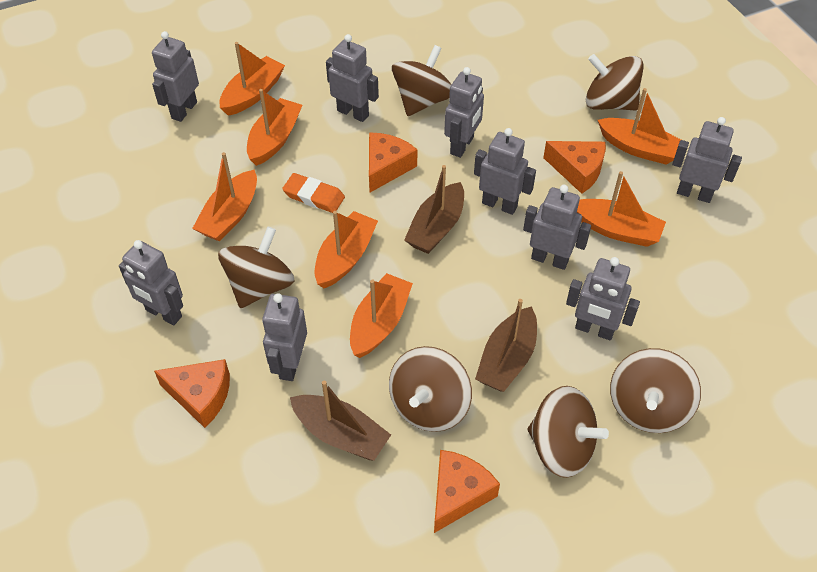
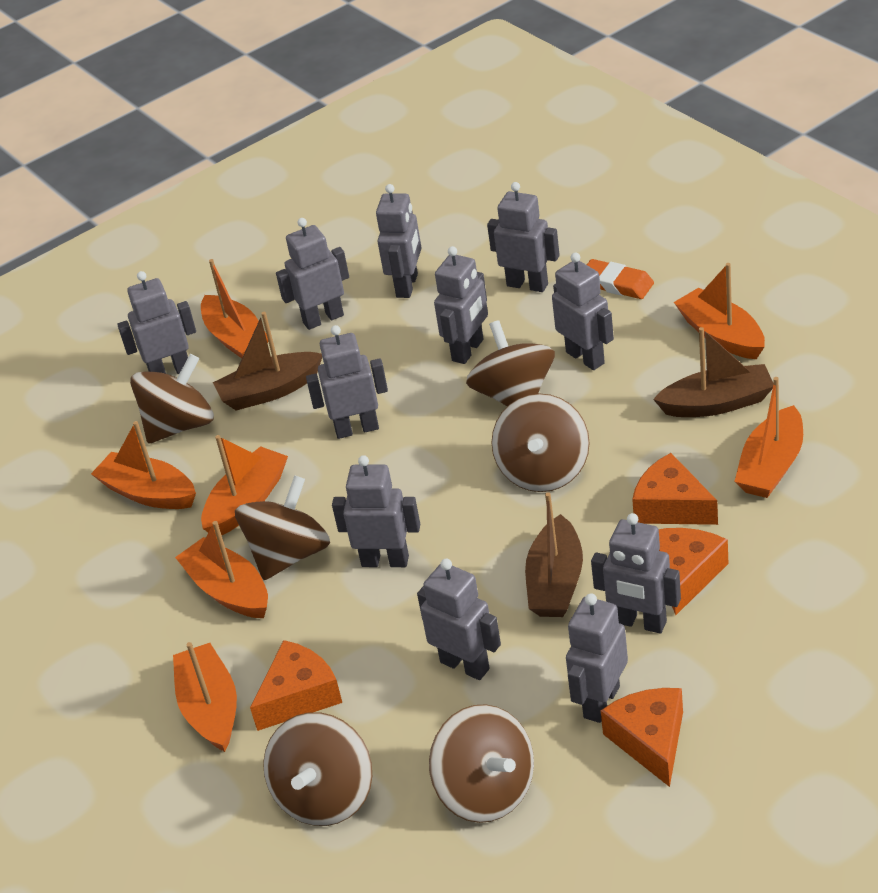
grey robot: 9 -> 11

